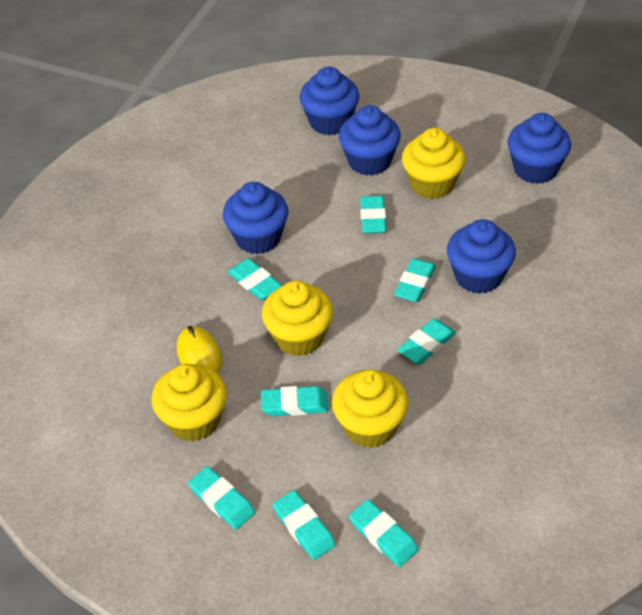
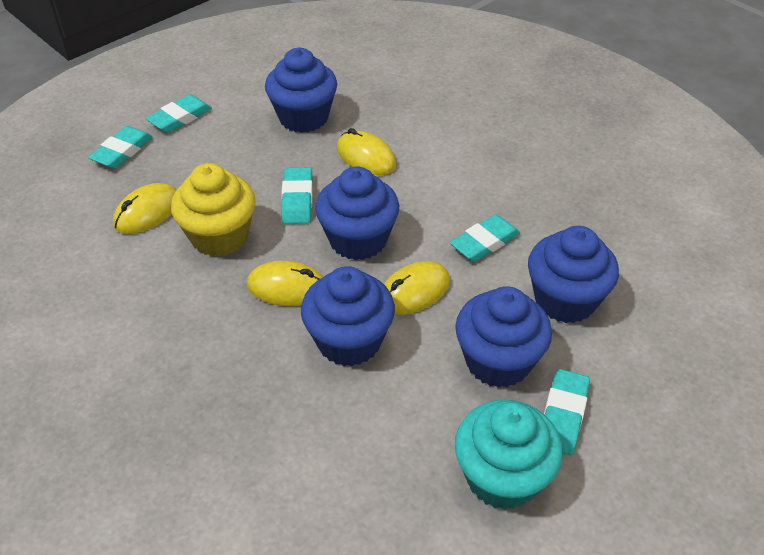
turquoise cupcake: 0 -> 1
turquoise eraser: 8 -> 5
yellow cupcake: 4 -> 1
yellow mouse: 1 -> 4

